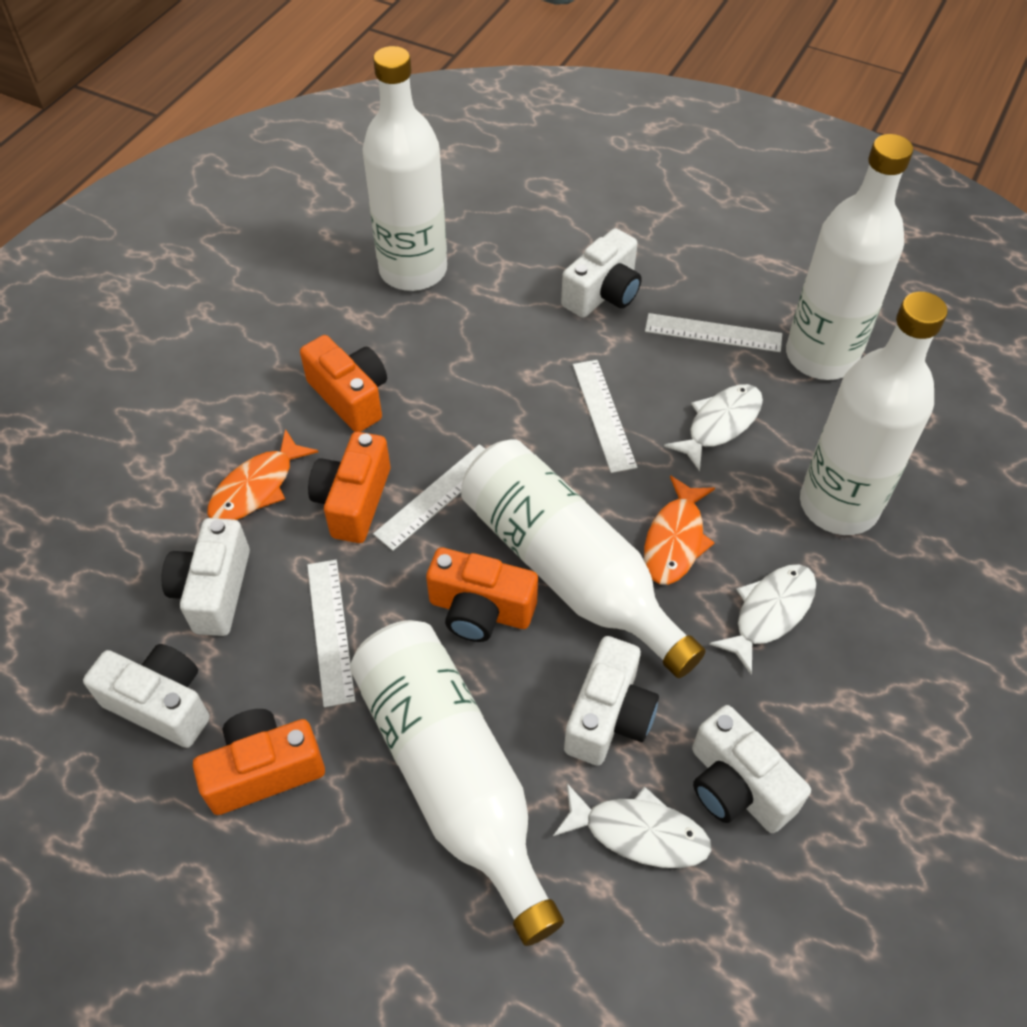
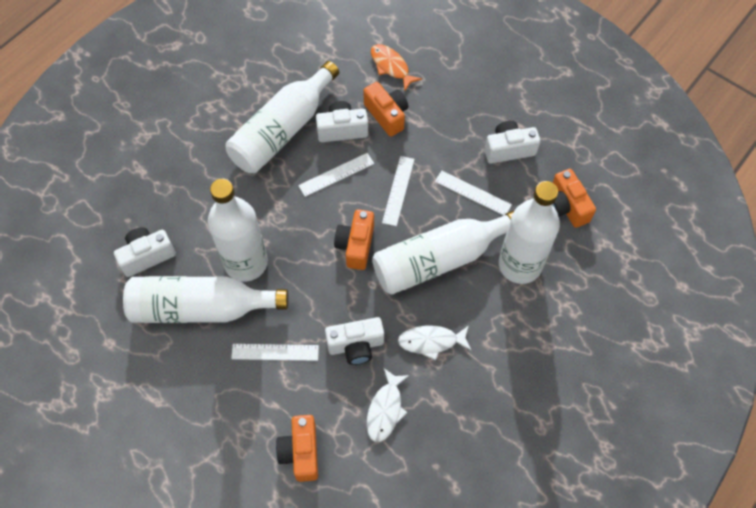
orange fish: 2 -> 1
white camera: 5 -> 4
white fish: 3 -> 2

